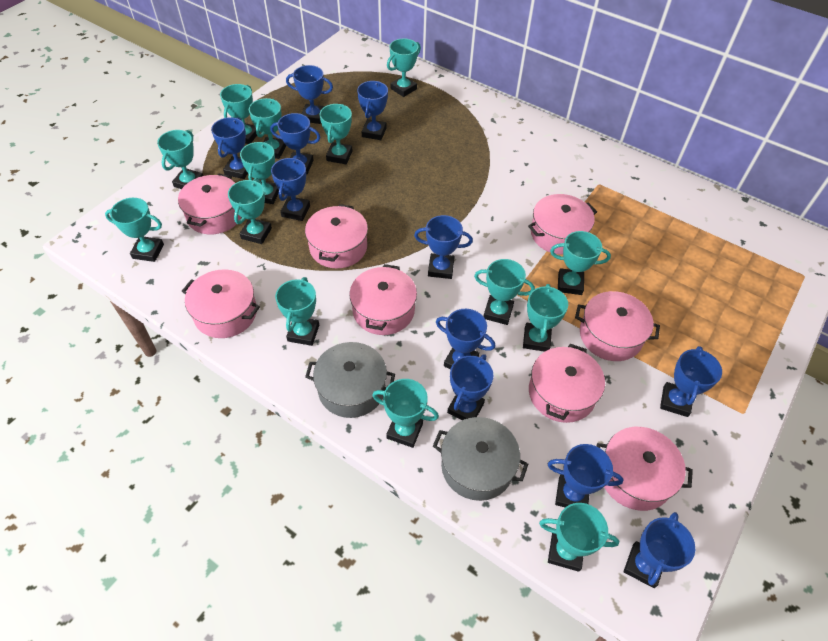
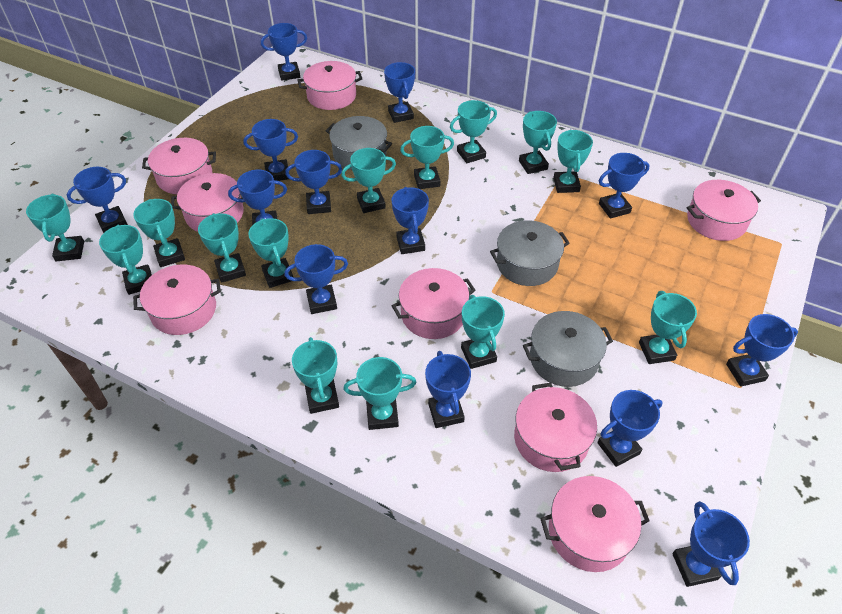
blue trophy: 11 -> 13
grey pot: 2 -> 3

